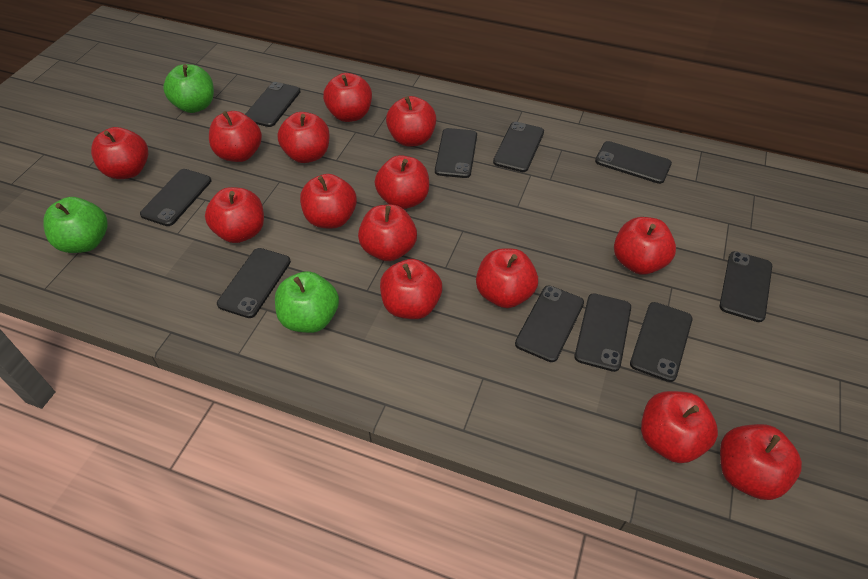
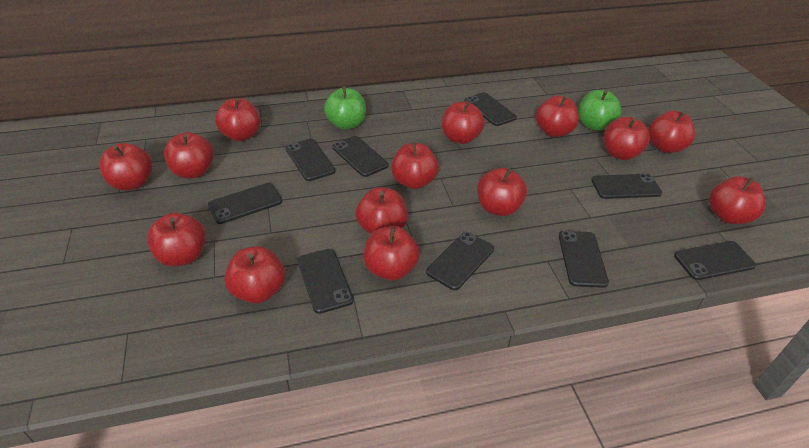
black phone: 10 -> 9
green apple: 3 -> 2

